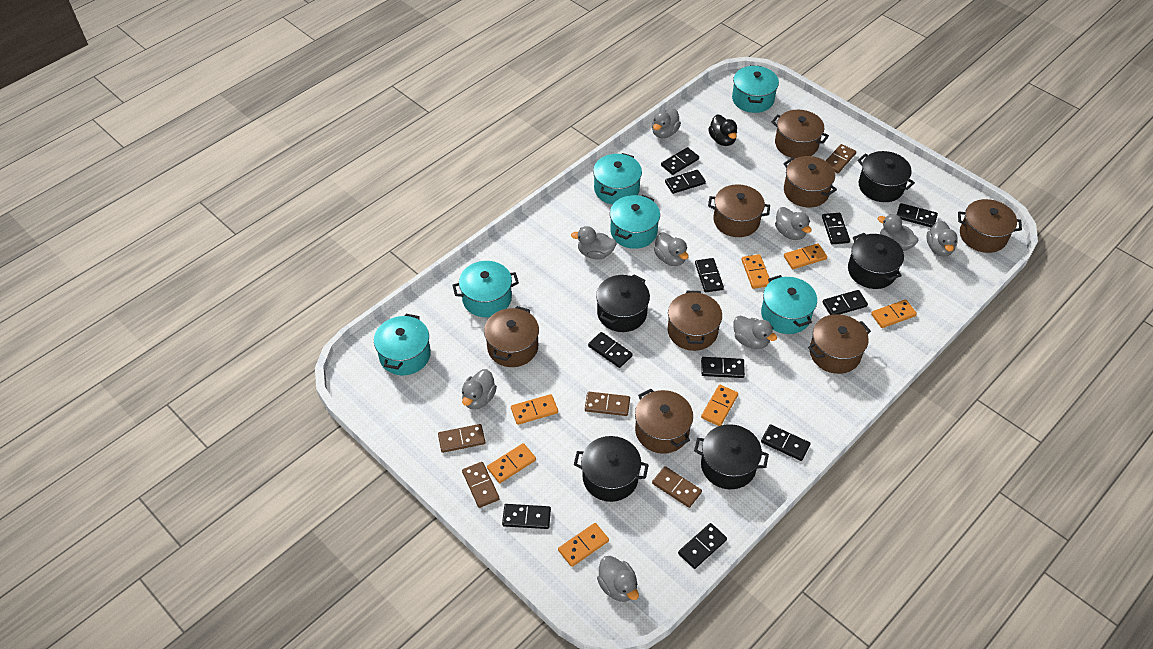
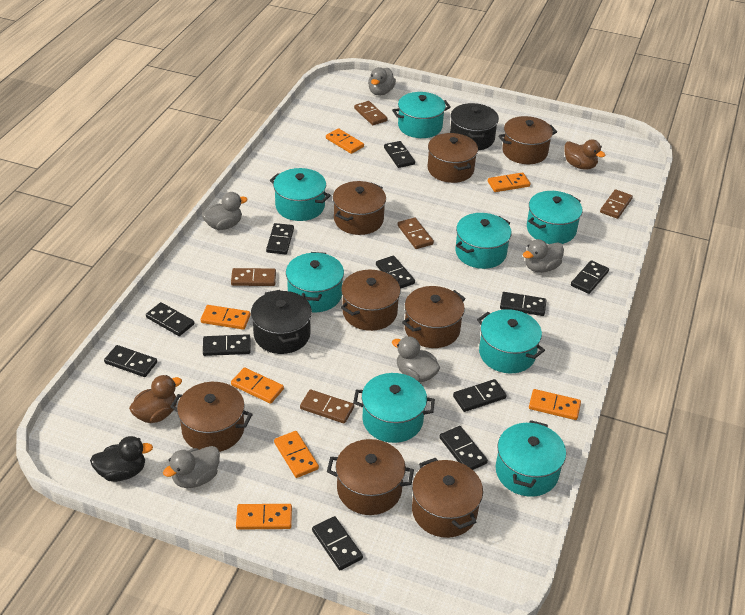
black pot: 5 -> 2
brown duck: 0 -> 2
grey duck: 9 -> 5
turquoise pot: 6 -> 8

